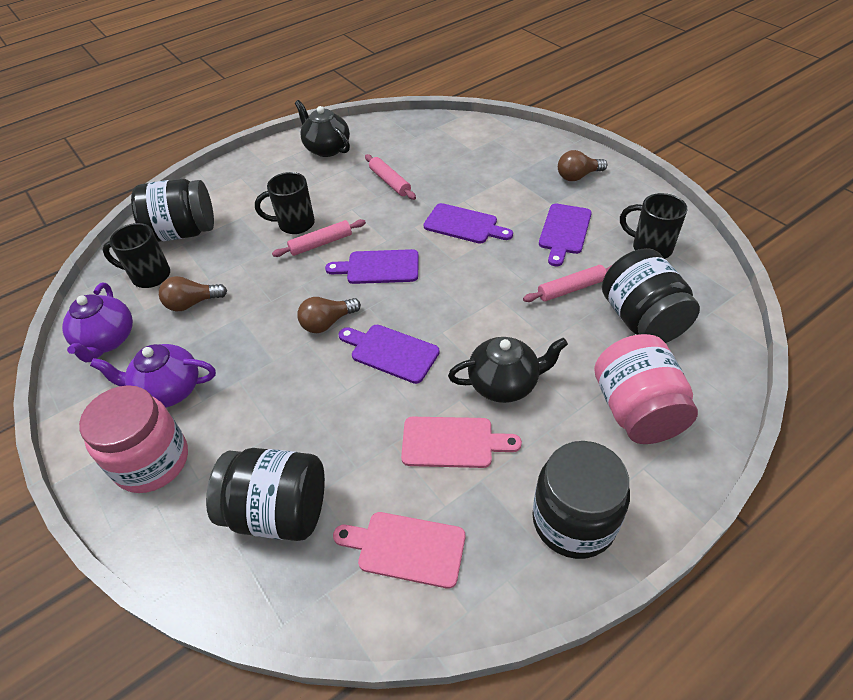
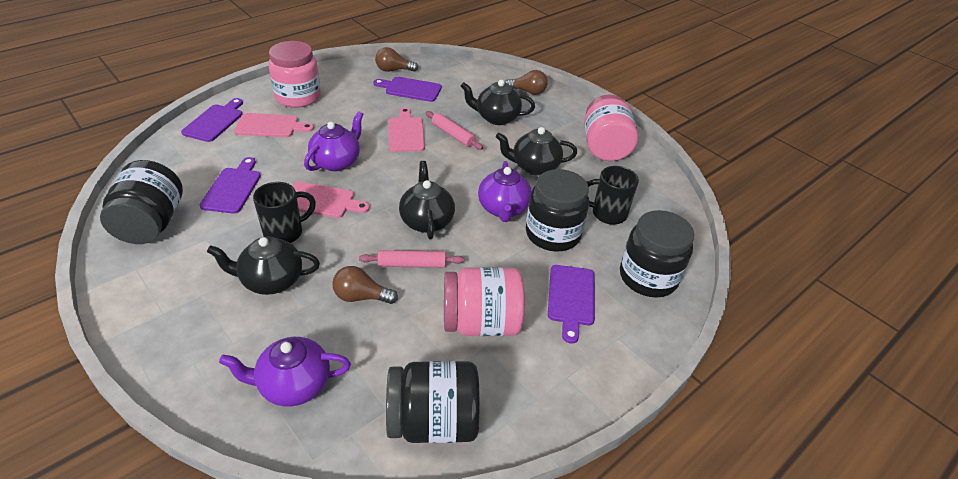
black mug: 3 -> 2
black teapot: 2 -> 4
pink cutting board: 2 -> 3
pink jar: 2 -> 3
pink rolling pin: 3 -> 2
purple teapot: 2 -> 3

